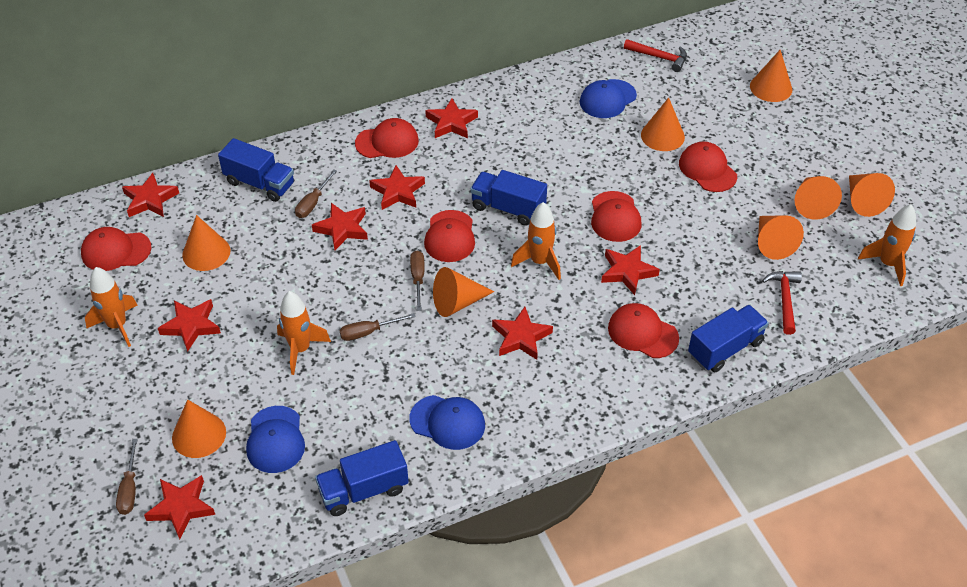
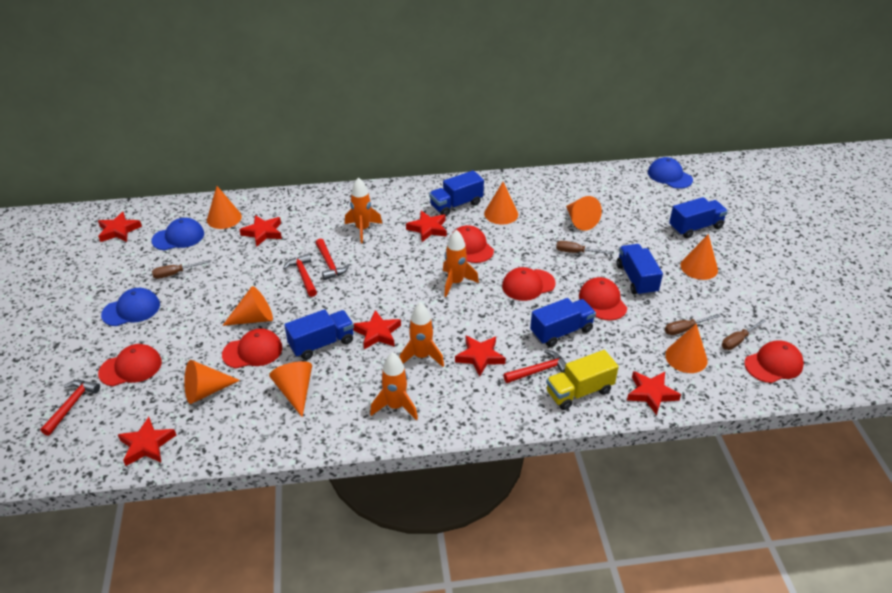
blue truck: 4 -> 5
red hammer: 2 -> 4
red star: 8 -> 7
yellow truck: 0 -> 1

